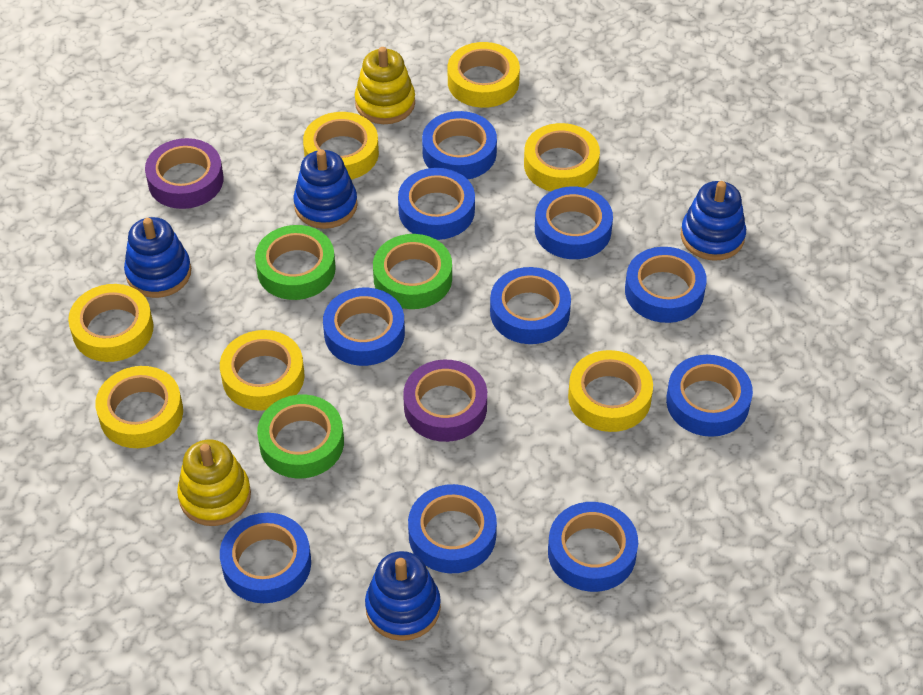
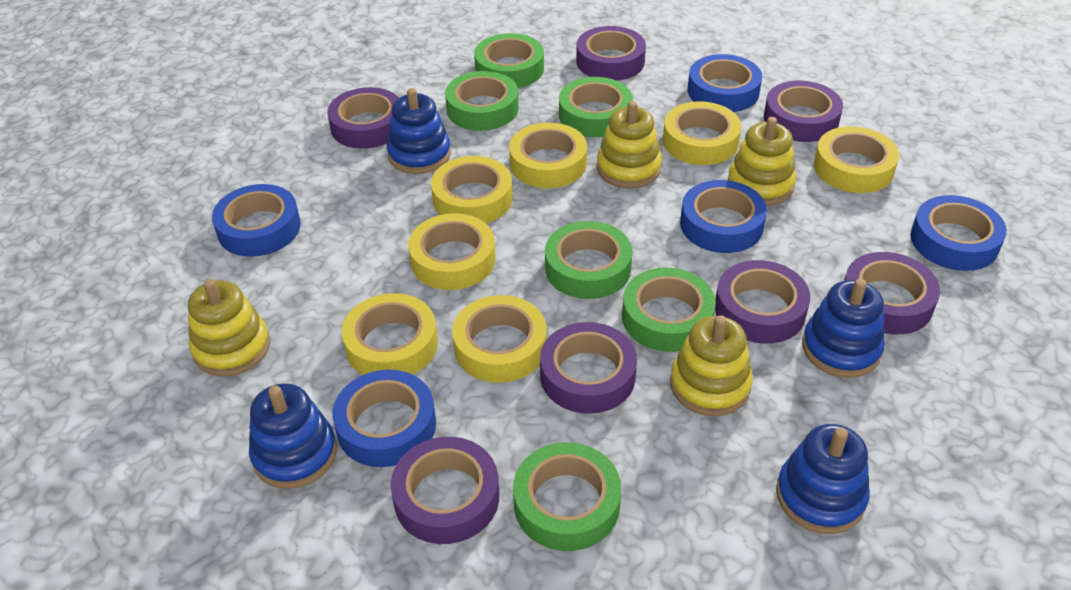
blue tape: 10 -> 5
green tape: 3 -> 6
purple tape: 2 -> 7
yellow stacking toy: 2 -> 4

